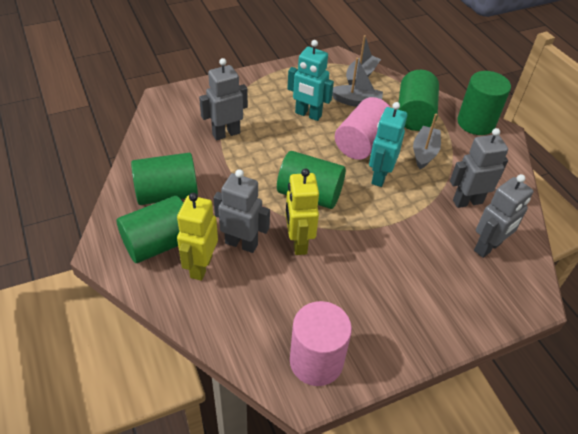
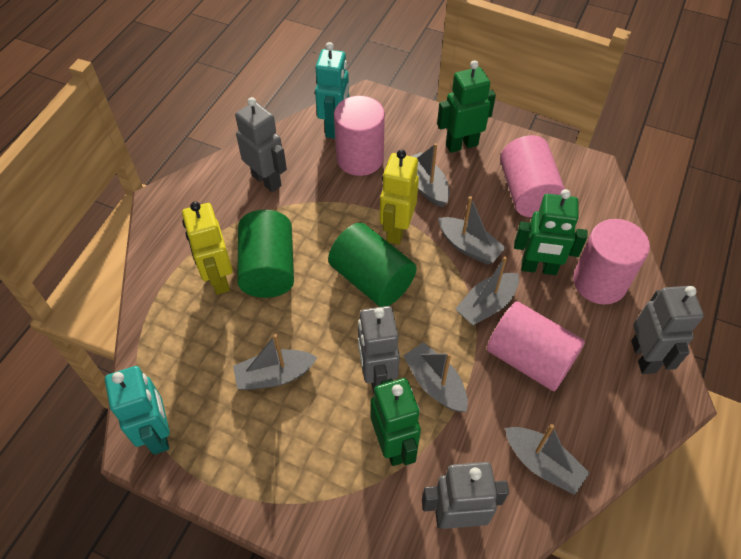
green cylinder: 5 -> 2
green robot: 0 -> 3
grey boat: 3 -> 6
pink cylinder: 2 -> 4

